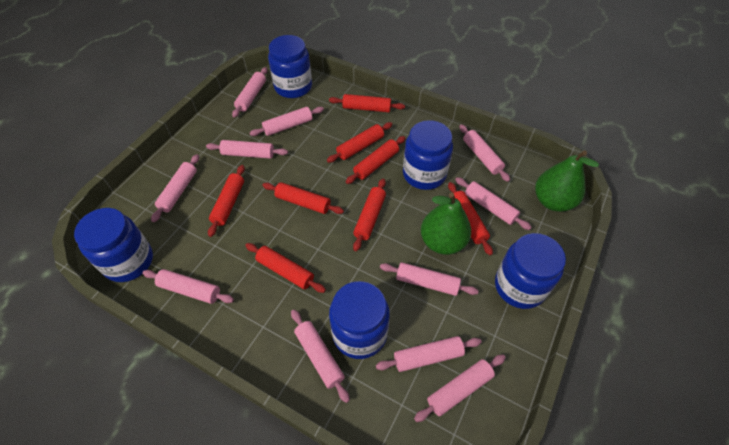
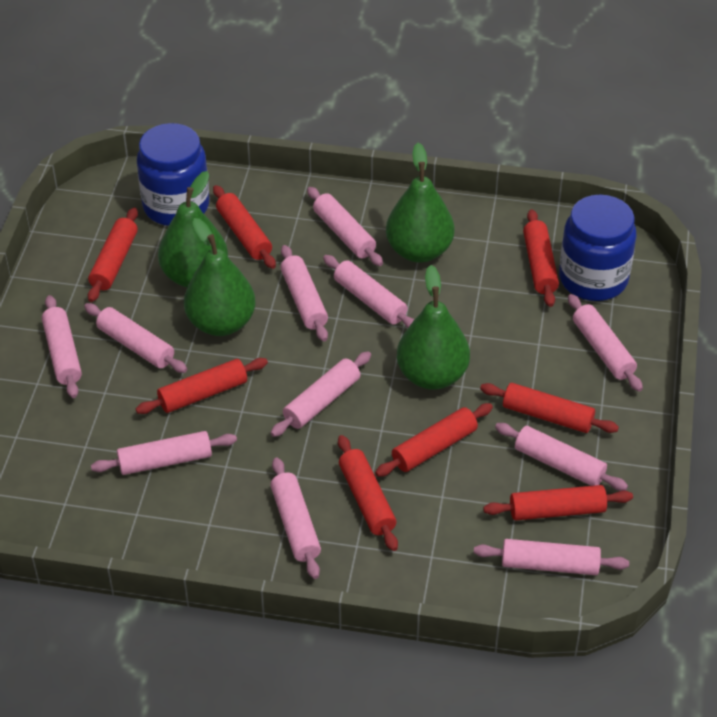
blue jar: 5 -> 2
green pear: 2 -> 4

